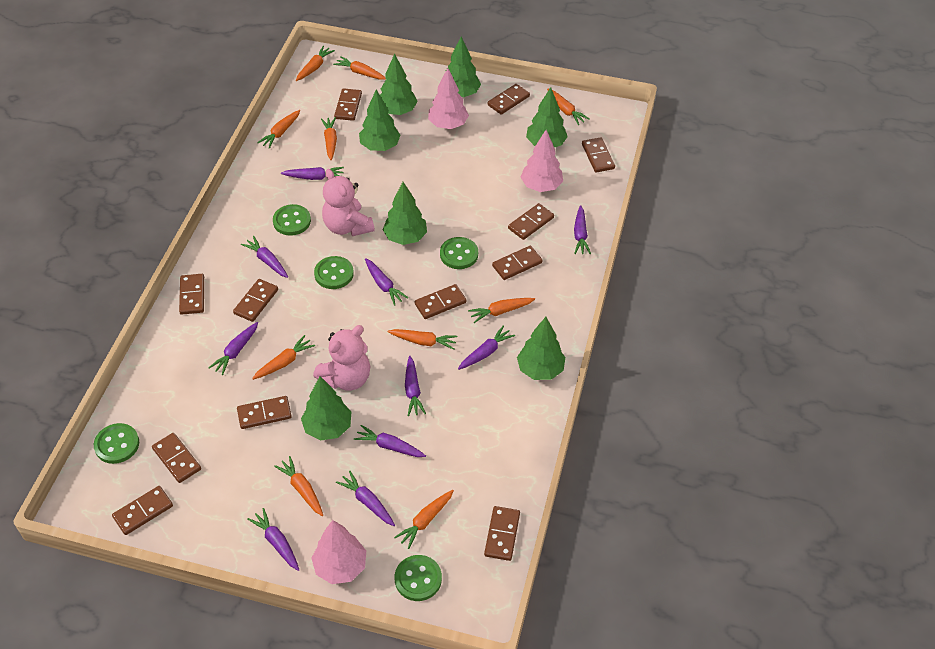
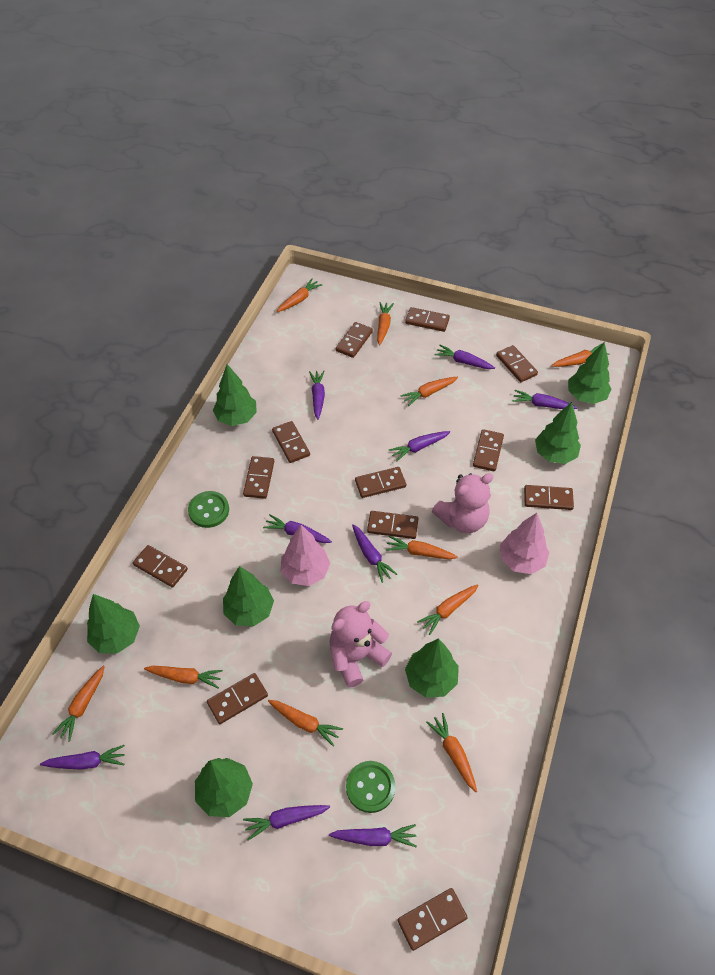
green button: 5 -> 2
pink tree: 3 -> 2
purple carrot: 10 -> 9

